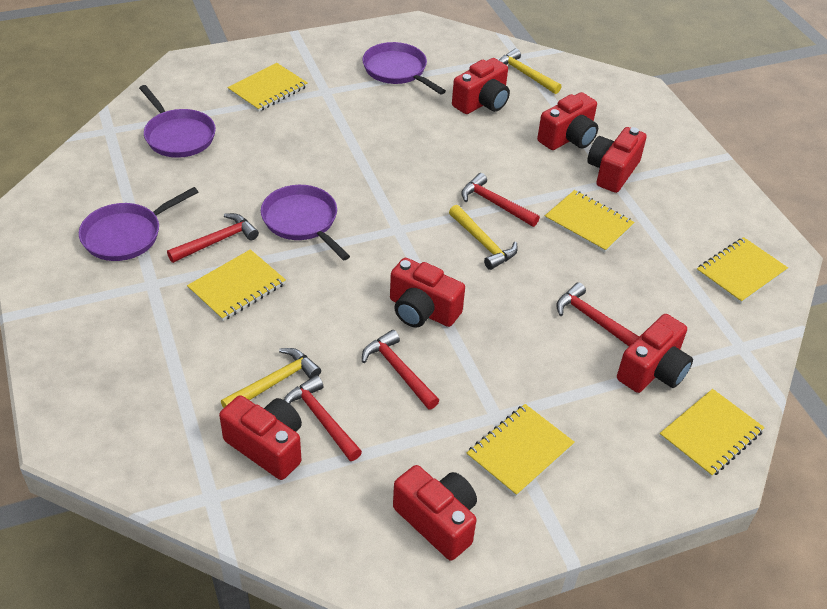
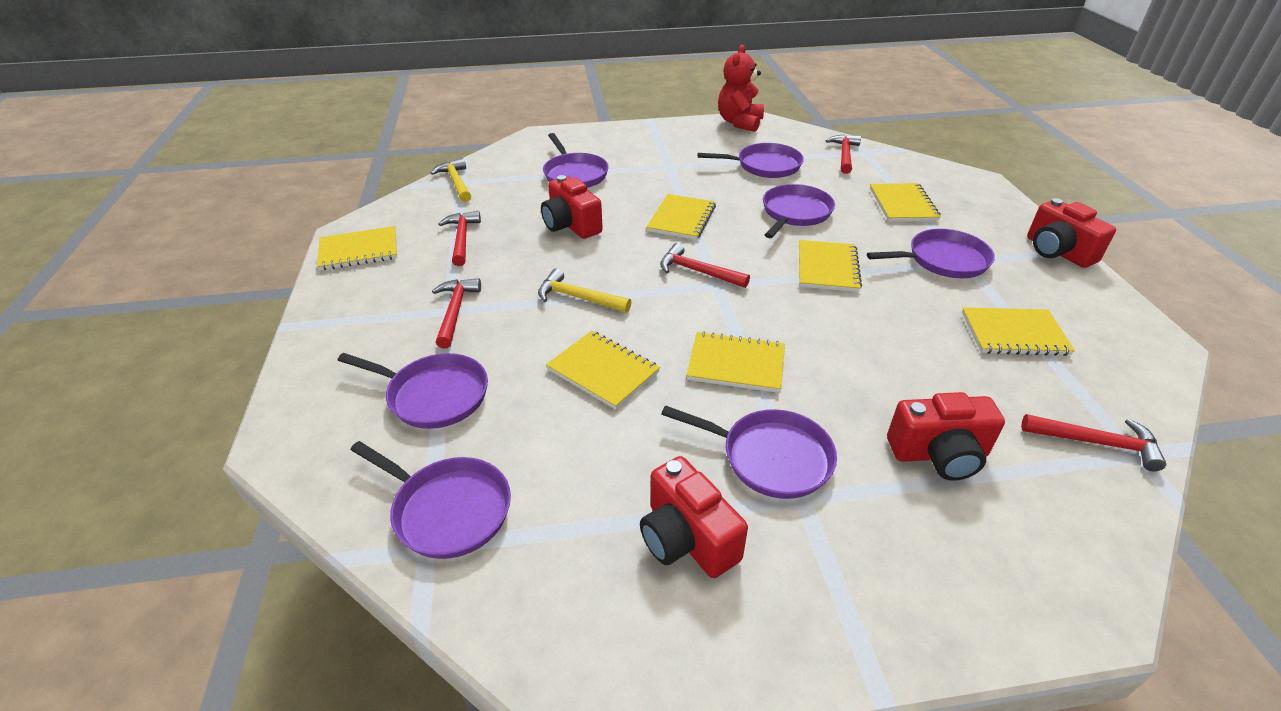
purple pan: 4 -> 7
red camera: 7 -> 4
red teddy bear: 0 -> 1
yellow hammer: 3 -> 2
yellow notebook: 6 -> 7

